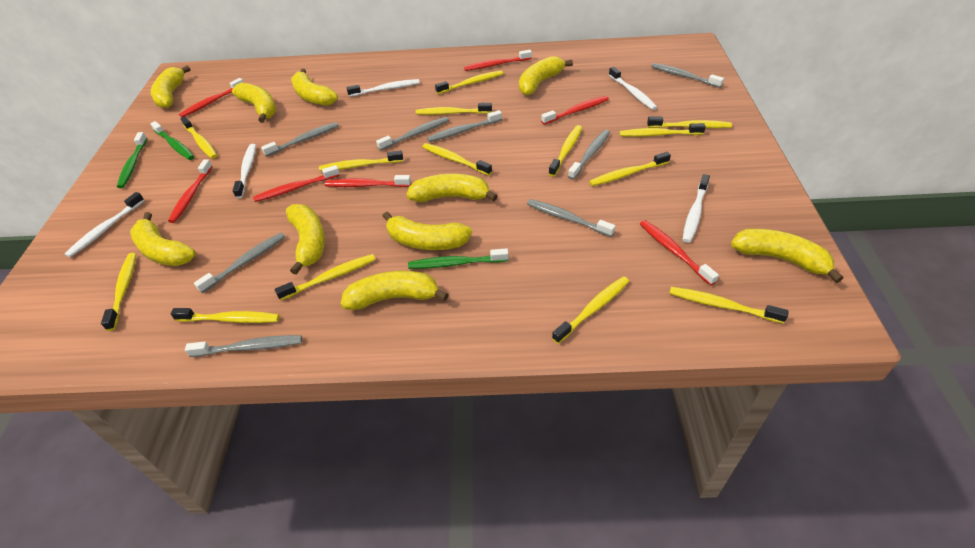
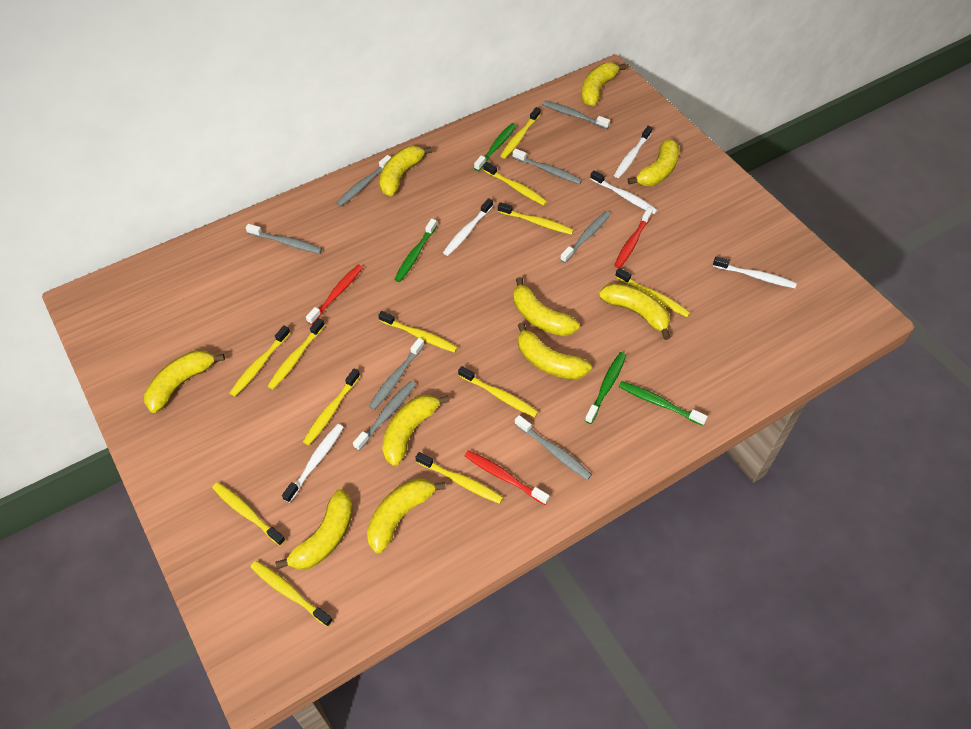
green toothbrush: 3 -> 4
red toothbrush: 7 -> 3
yellow toothbrush: 14 -> 12

